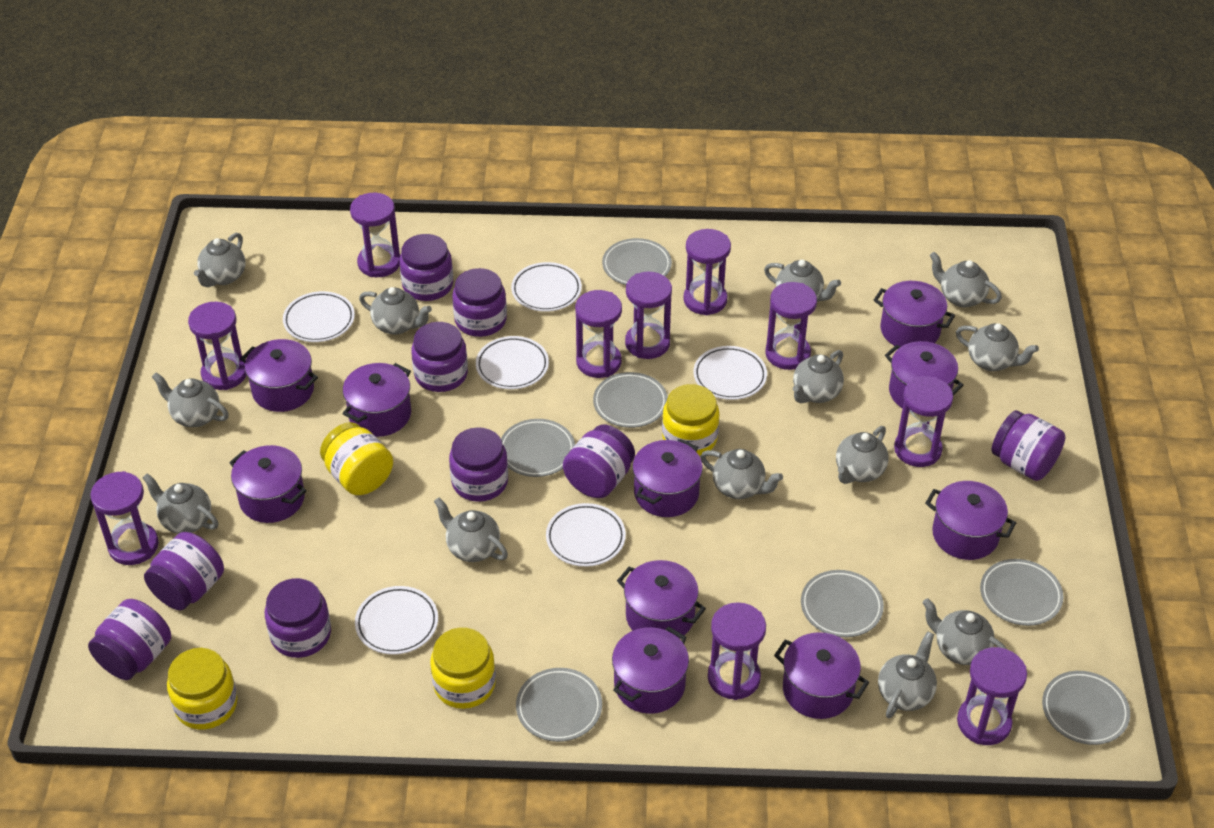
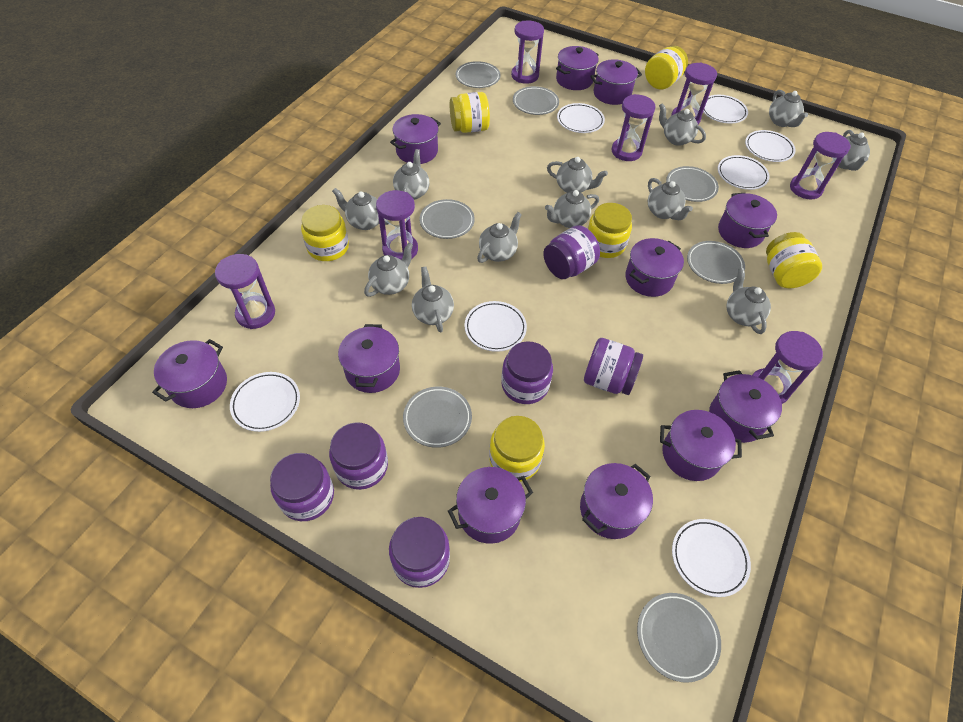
grey teapot: 13 -> 12
purple hourglass: 10 -> 7
purple jar: 9 -> 6
purple pot: 10 -> 11
white plate: 6 -> 7
yellow jar: 4 -> 6

